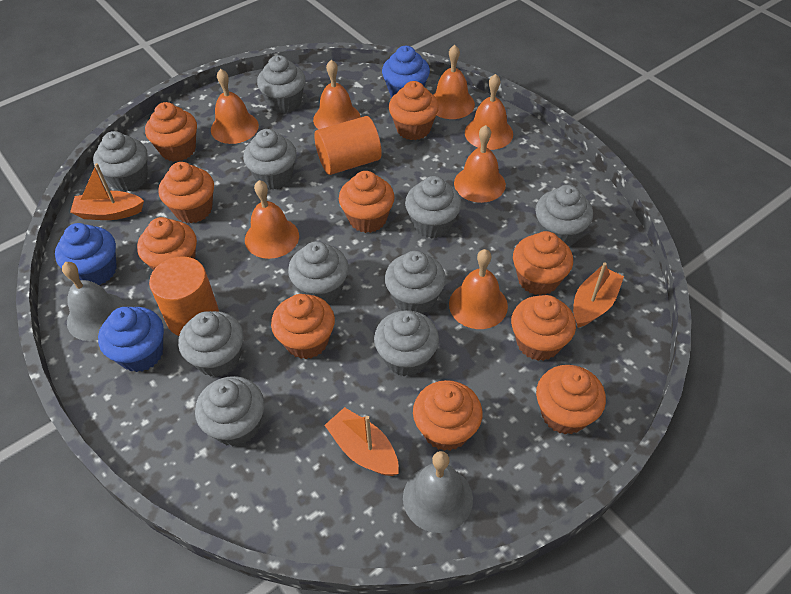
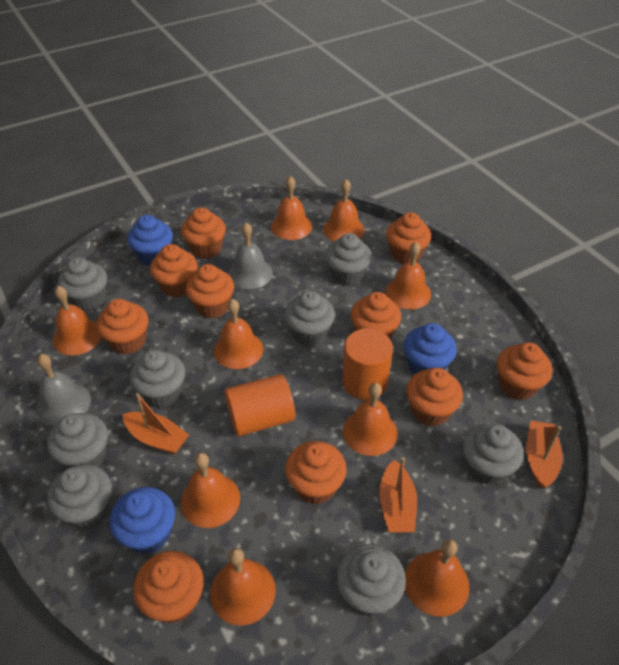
grey cupcake: 10 -> 8
orange bell: 7 -> 9

